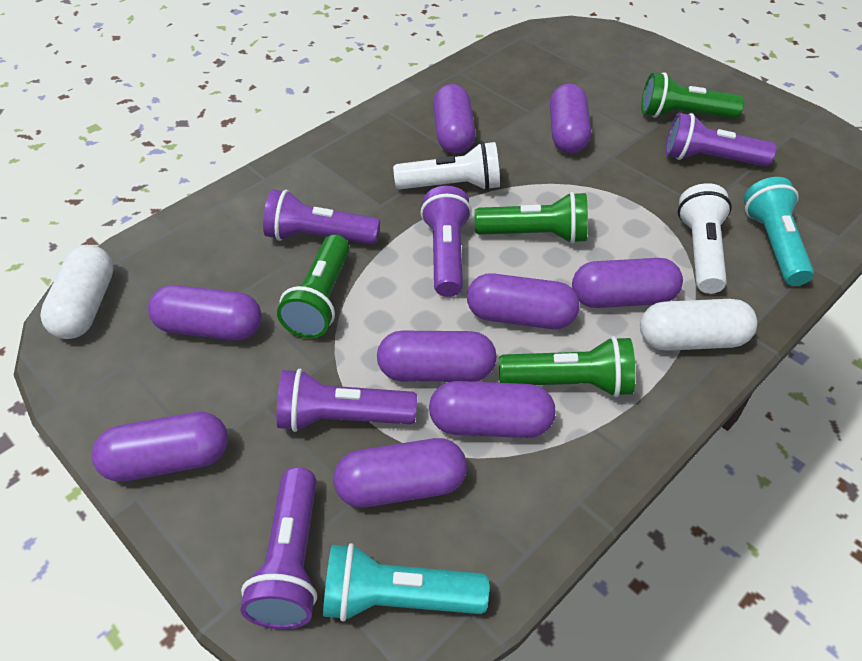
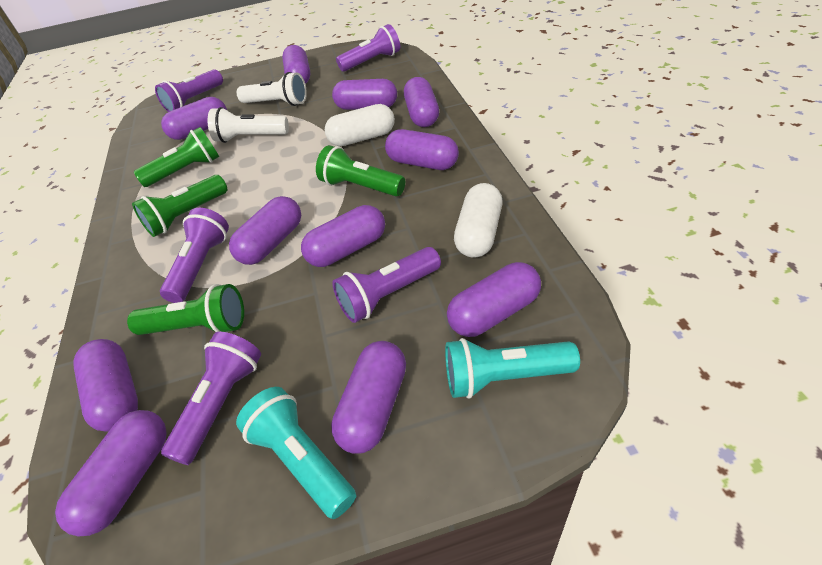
purple capsule: 9 -> 11

